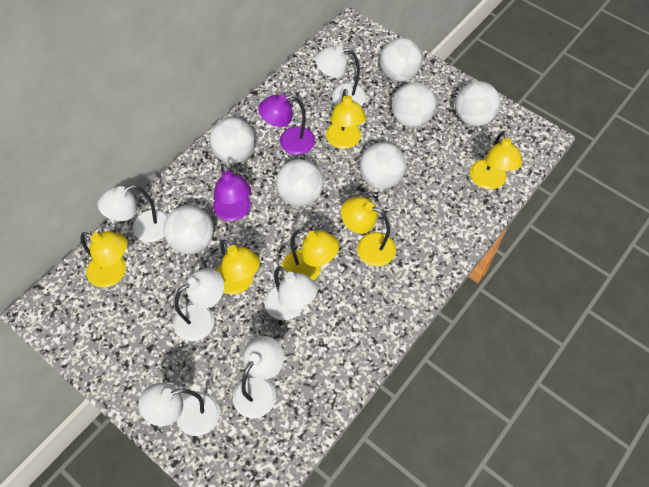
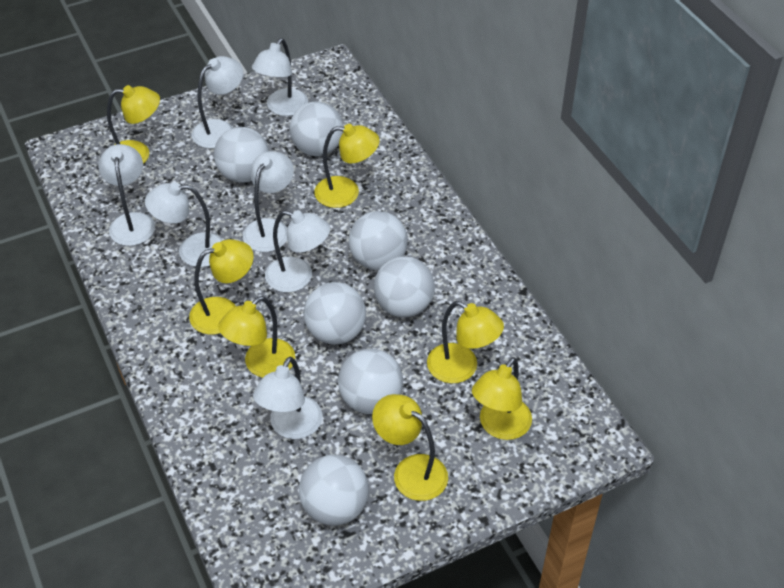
purple lamp: 2 -> 0
white lamp: 6 -> 7
yellow lamp: 6 -> 7

